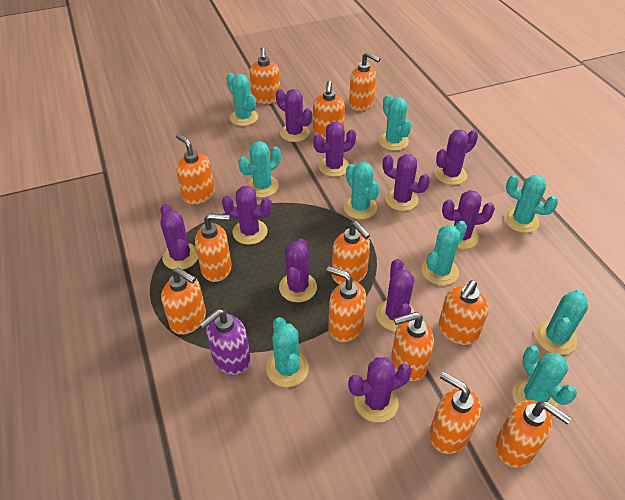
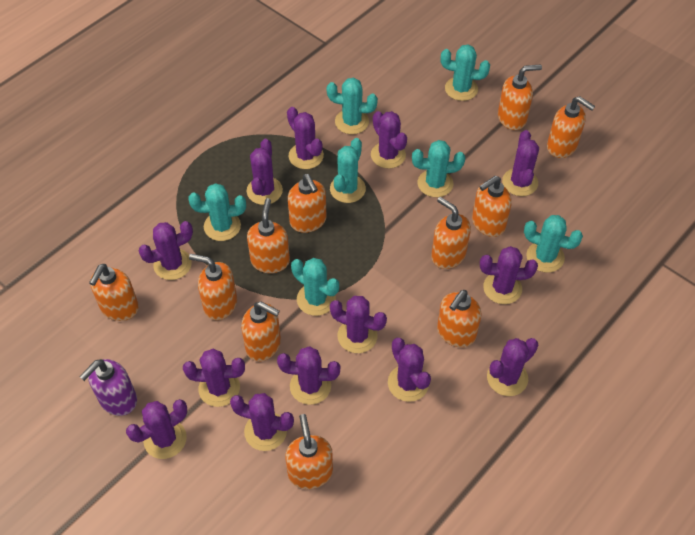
orange soap dispenser: 12 -> 11
purple cactus: 10 -> 13
turquoise cactus: 9 -> 7

